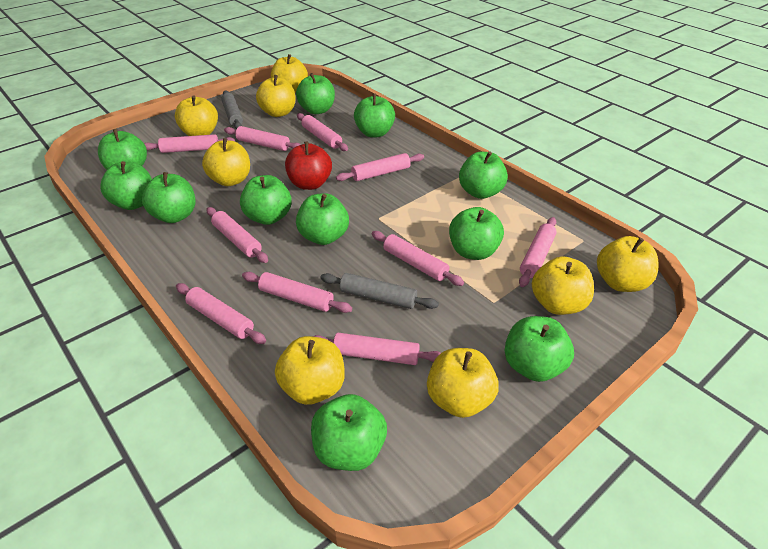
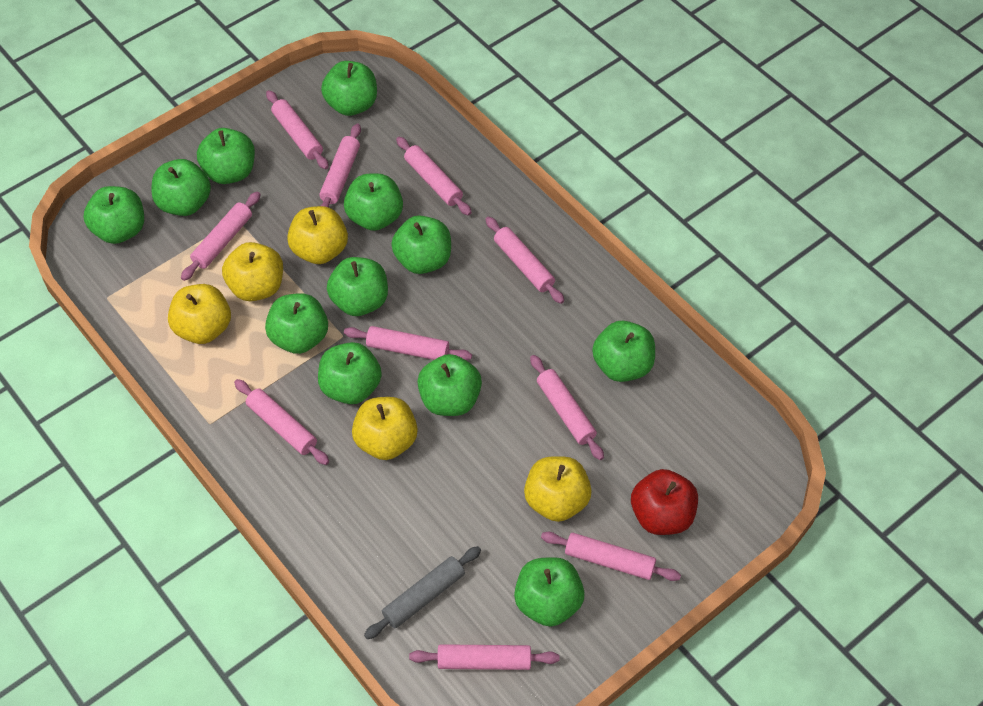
green apple: 11 -> 12
grey rolling pin: 2 -> 1
yellow apple: 8 -> 5

